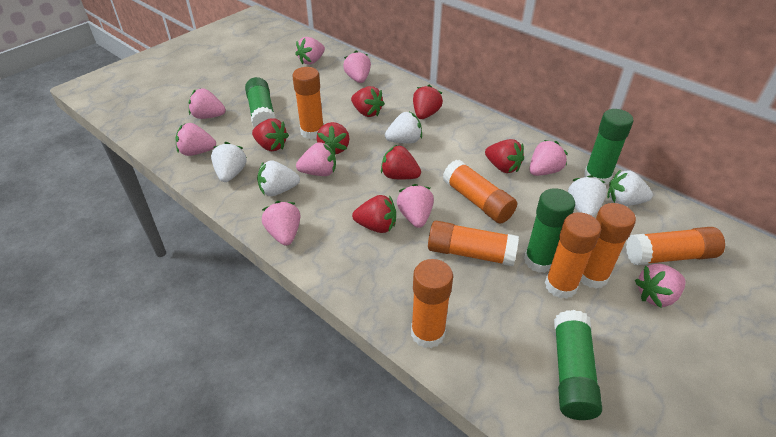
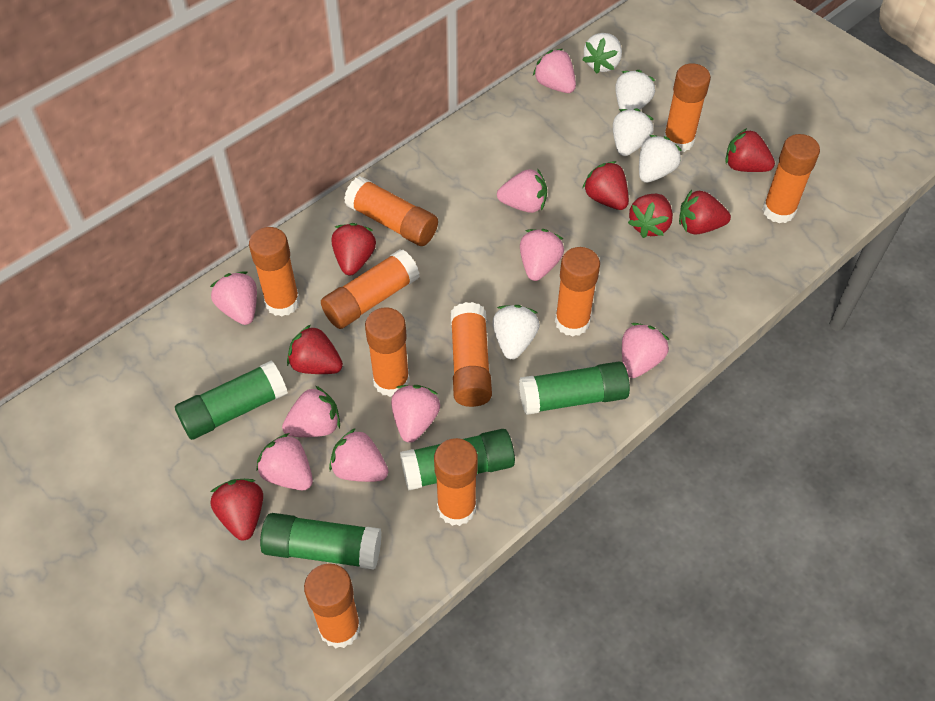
orange glue stick: 7 -> 10

